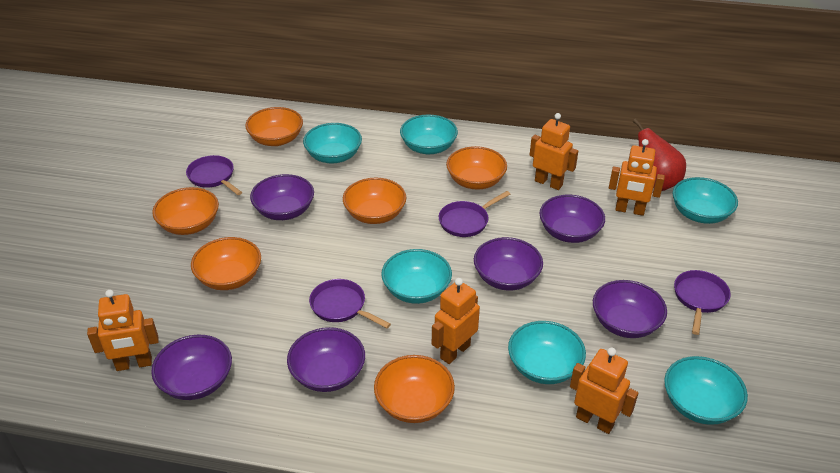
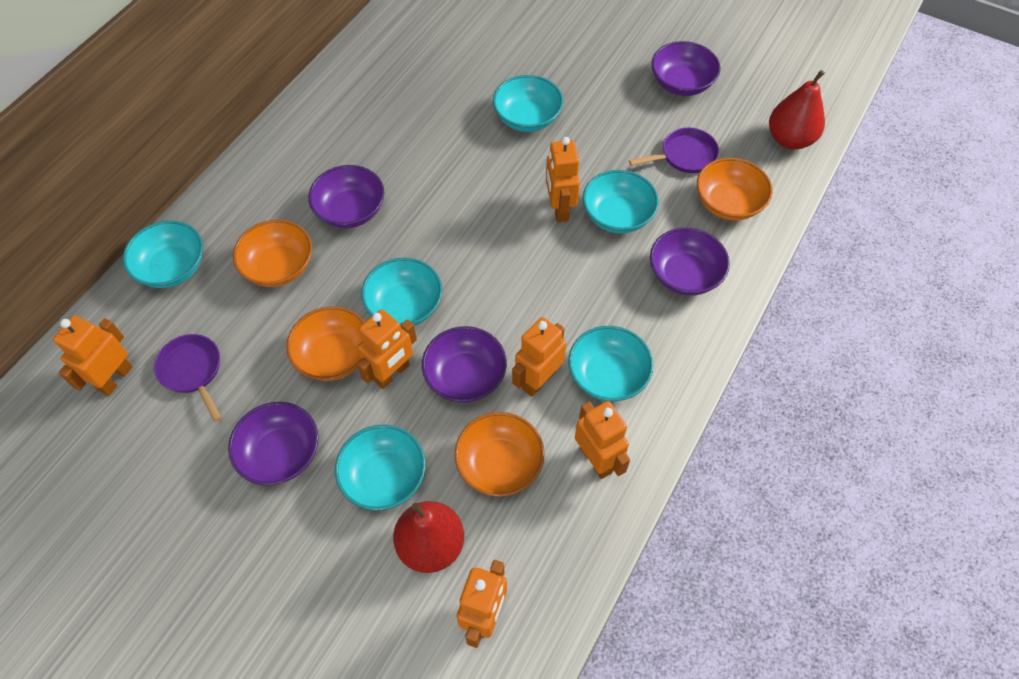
orange bowl: 6 -> 4
orange robot: 5 -> 6
purple bowl: 6 -> 5
purple pan: 4 -> 2
red pear: 1 -> 2

